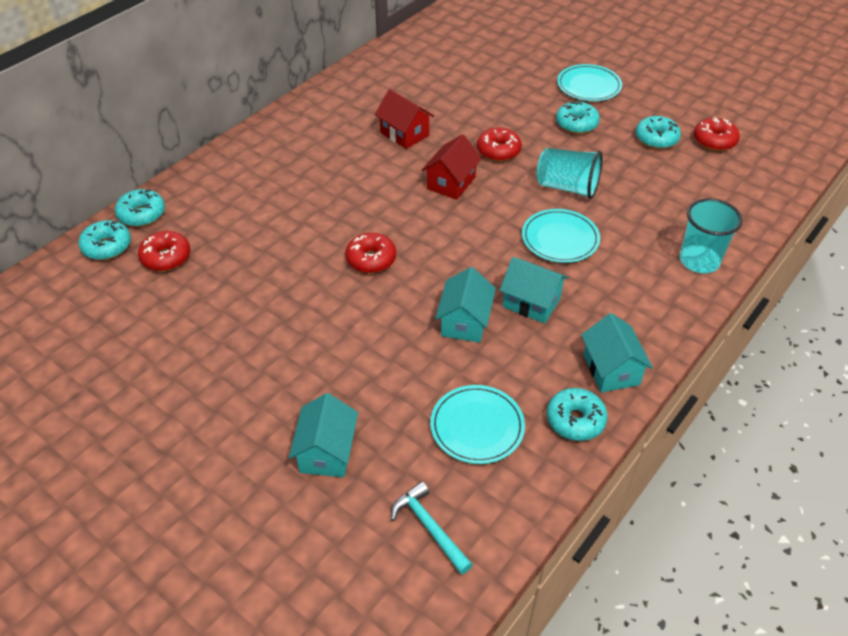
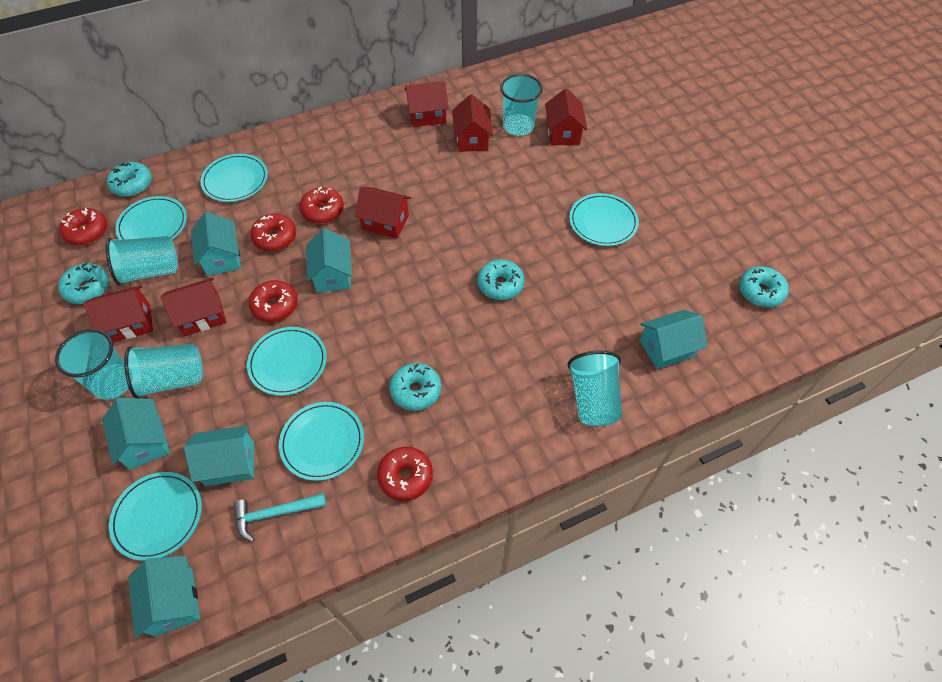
red donut: 4 -> 5
red house: 2 -> 6
turquoise cup: 2 -> 5
turquoise house: 4 -> 6
turquoise plate: 3 -> 6

